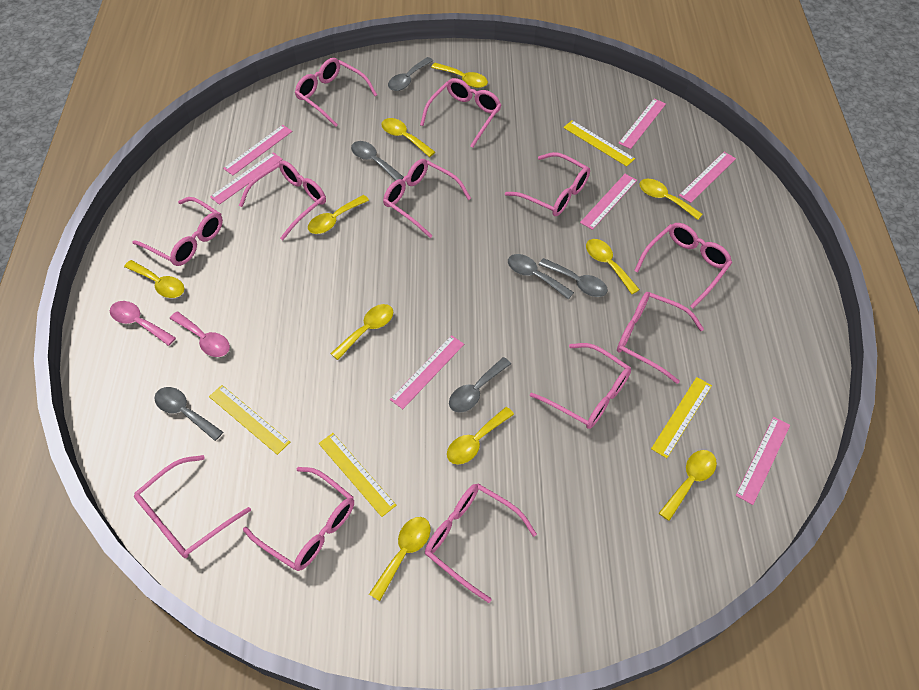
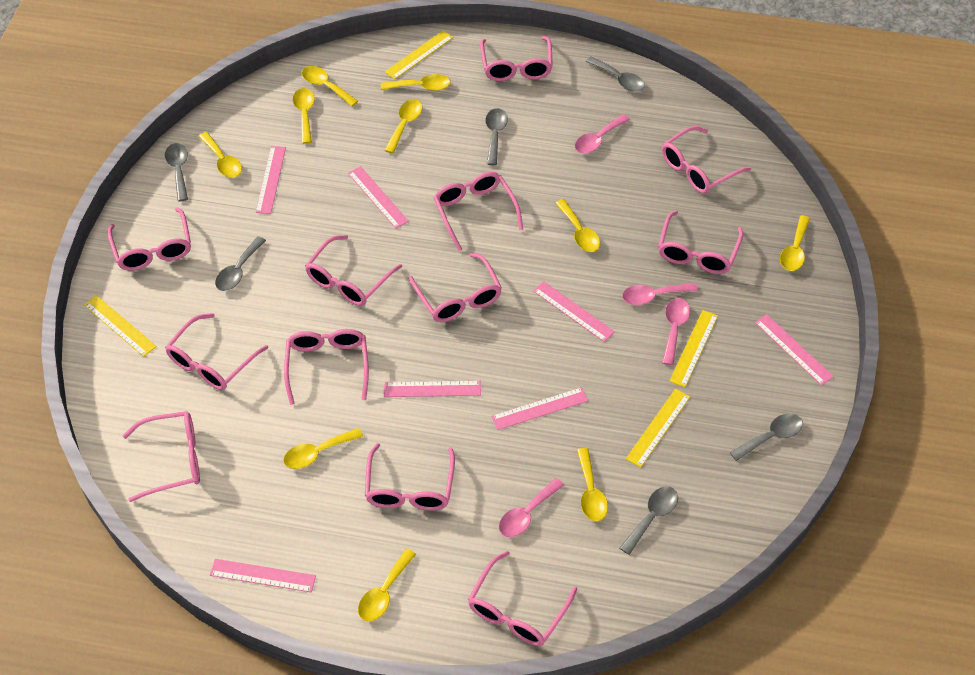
pink spoon: 2 -> 4

